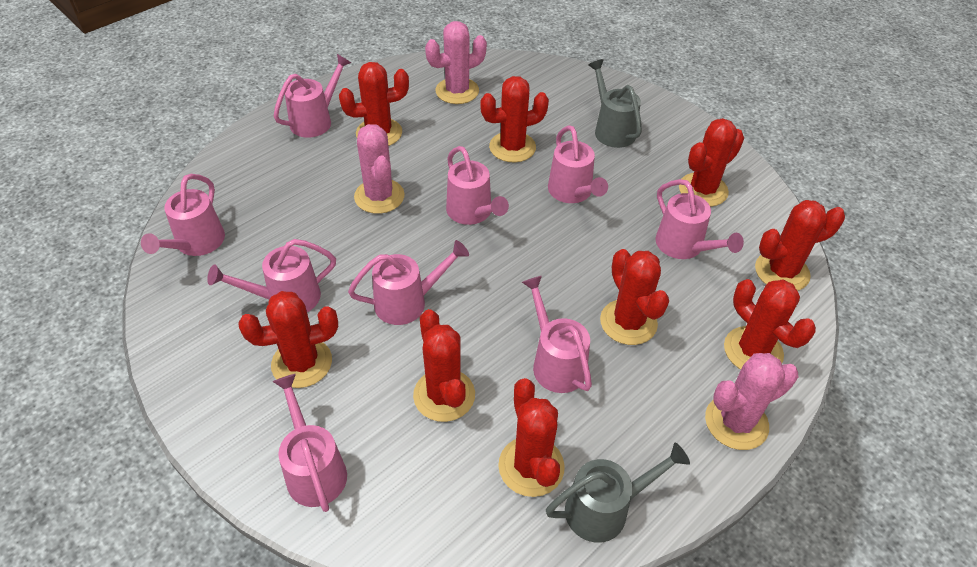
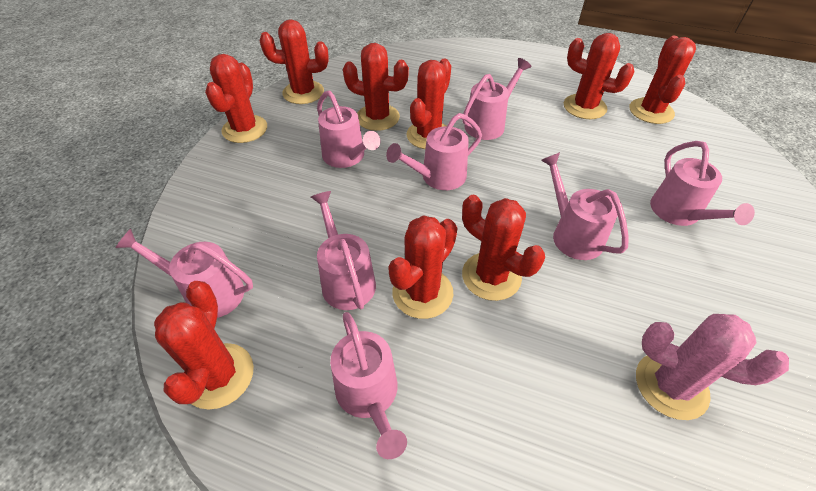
grey watering can: 2 -> 0
pink cactus: 3 -> 1
pink watering can: 9 -> 8

